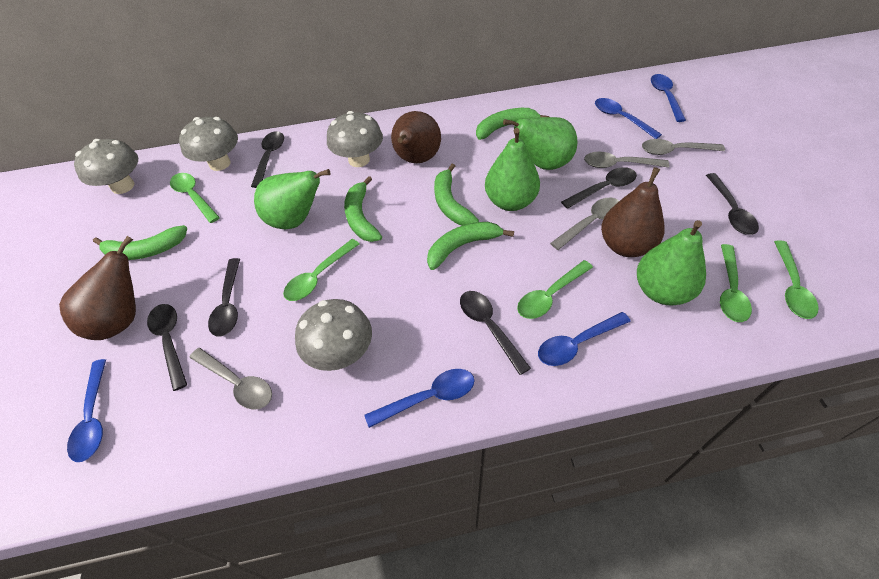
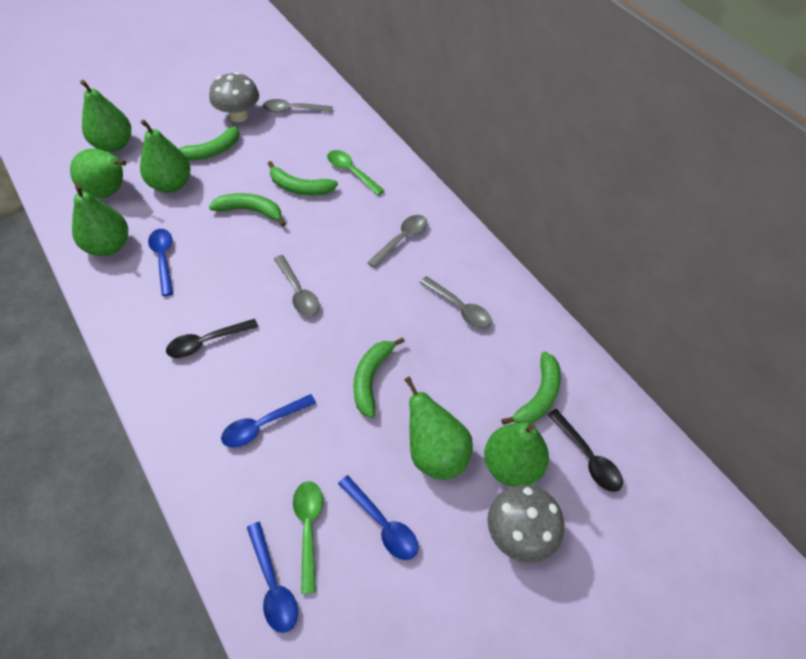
black spoon: 6 -> 2
blue spoon: 5 -> 4
brown pear: 3 -> 0
green pear: 4 -> 6
green spoon: 5 -> 2
grey mushroom: 4 -> 2

